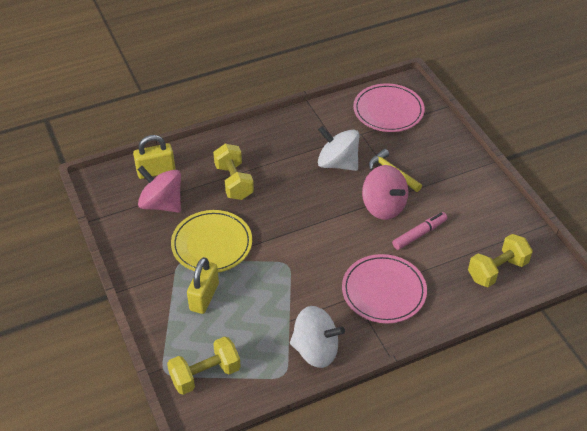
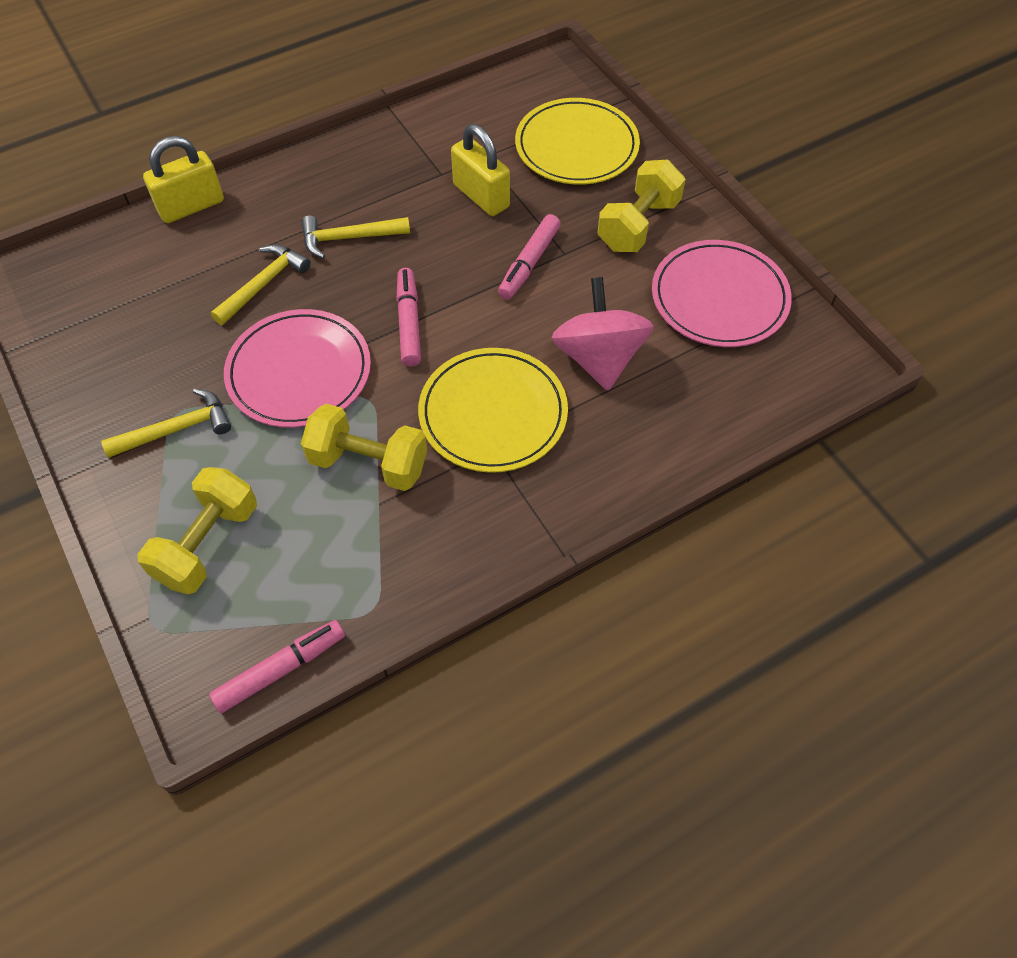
pink marker: 1 -> 3
pink spinning top: 2 -> 1
white spinning top: 2 -> 0
yellow hammer: 1 -> 3
yellow plate: 1 -> 2

